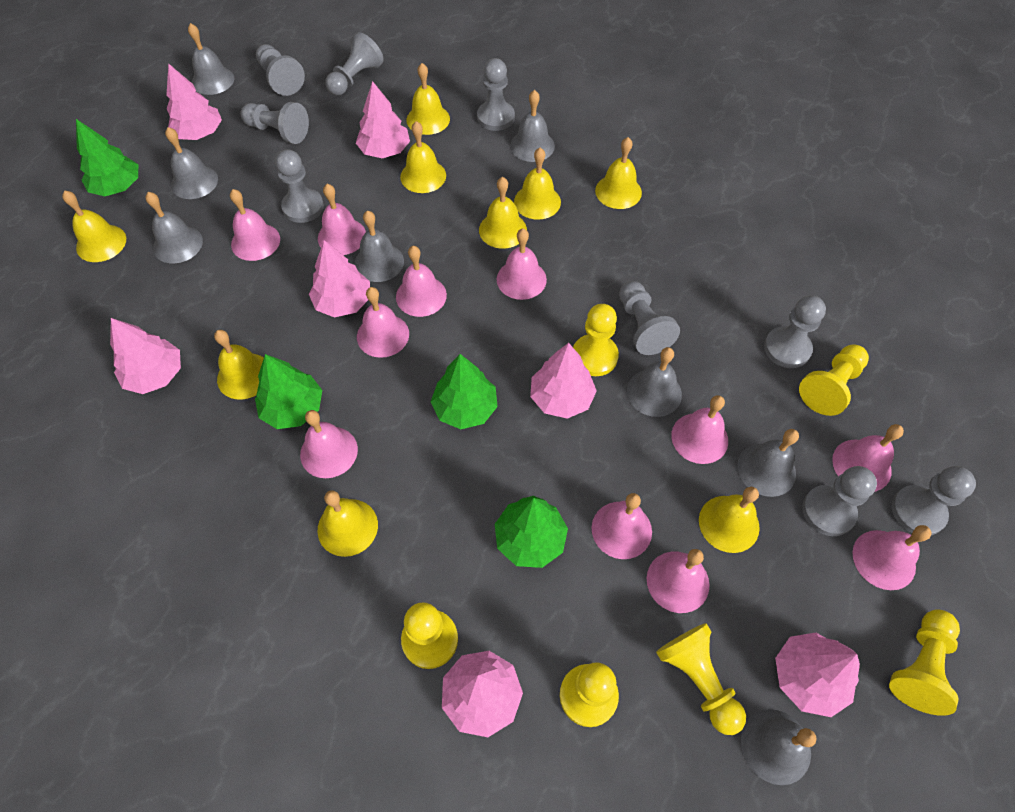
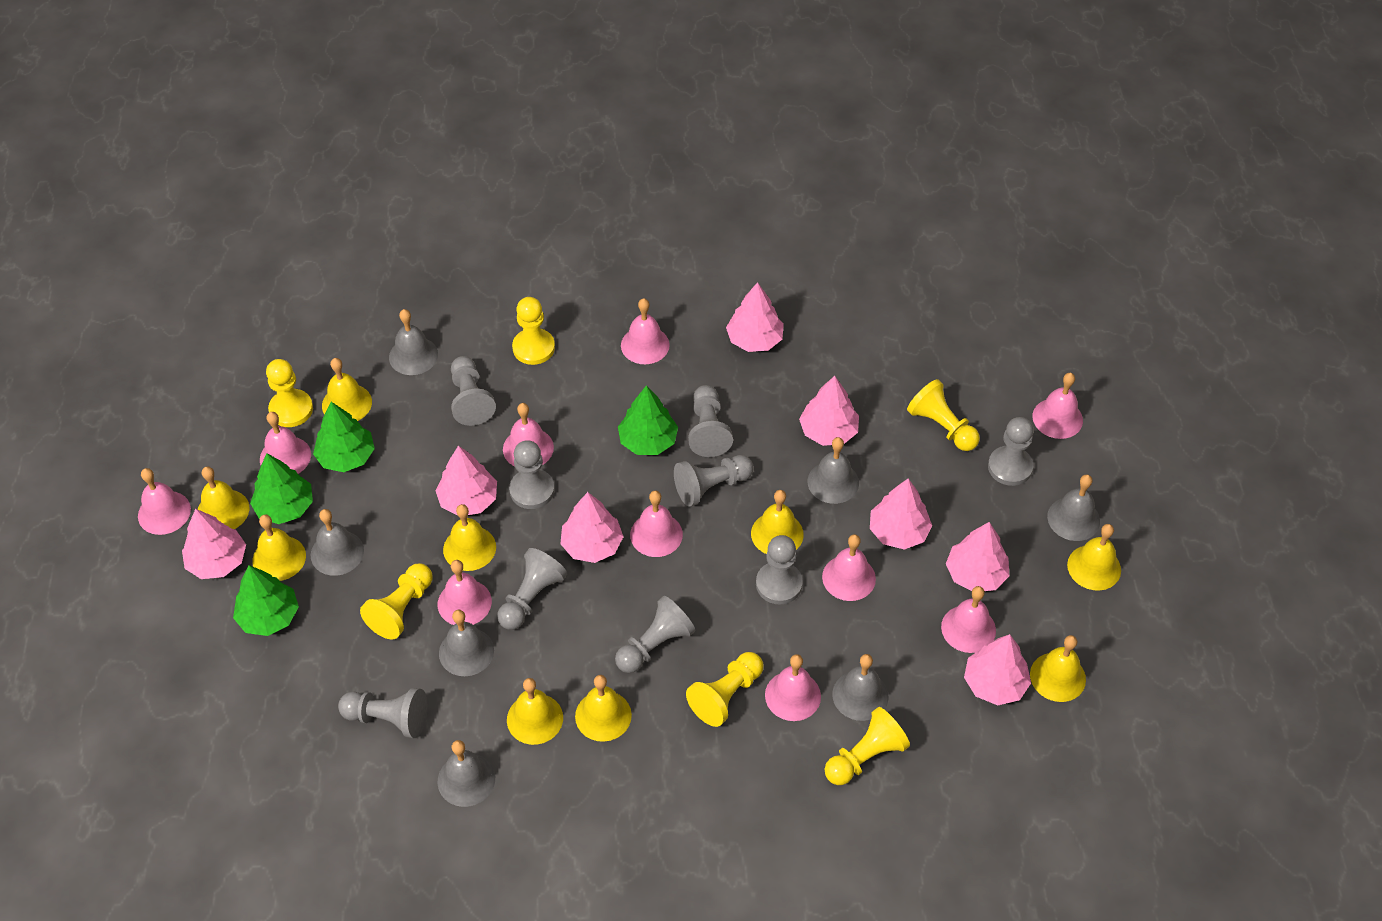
grey bell: 8 -> 7
pink bell: 11 -> 10
pink tree: 7 -> 8

